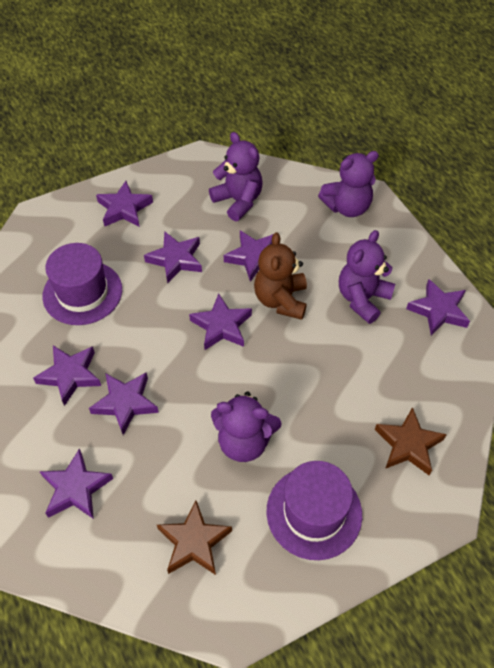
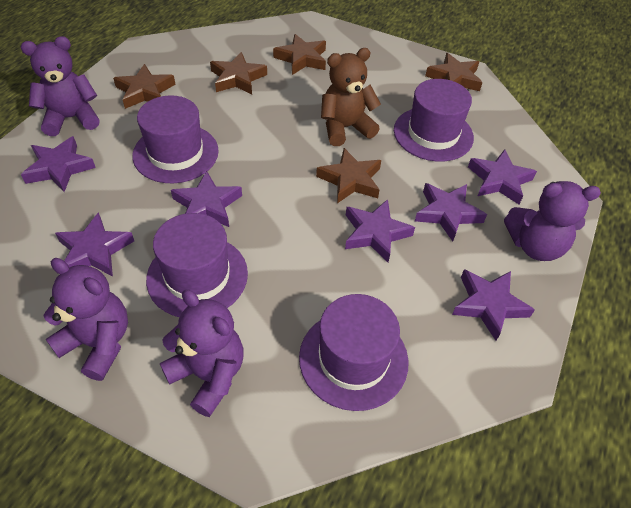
brown star: 2 -> 5
purple hat: 2 -> 4
purple star: 8 -> 7

